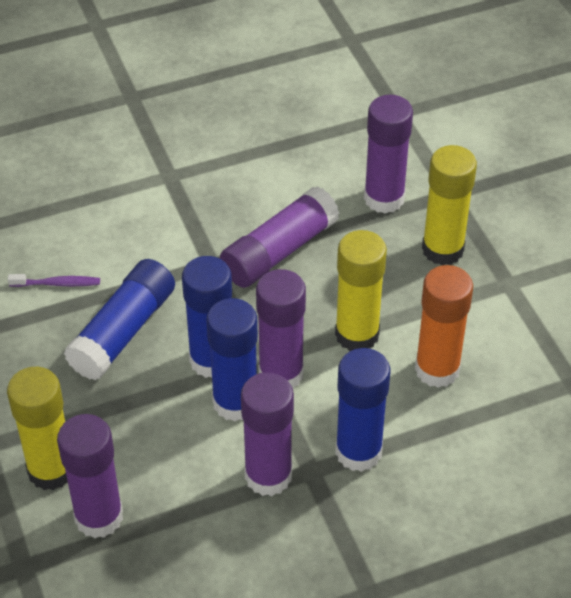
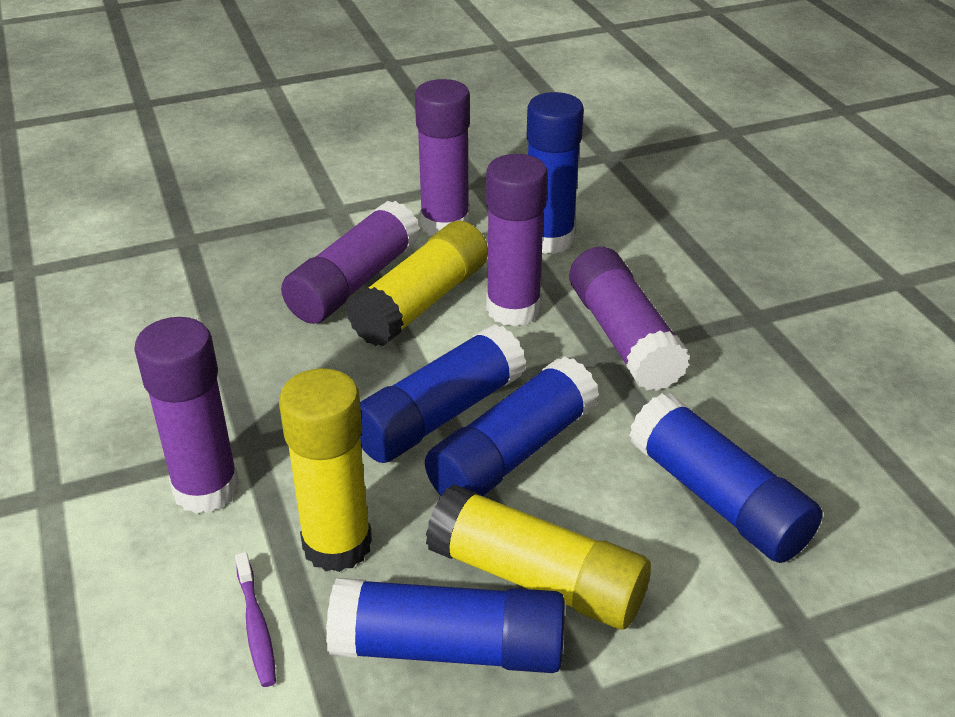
blue glue stick: 4 -> 5
orange glue stick: 1 -> 0

